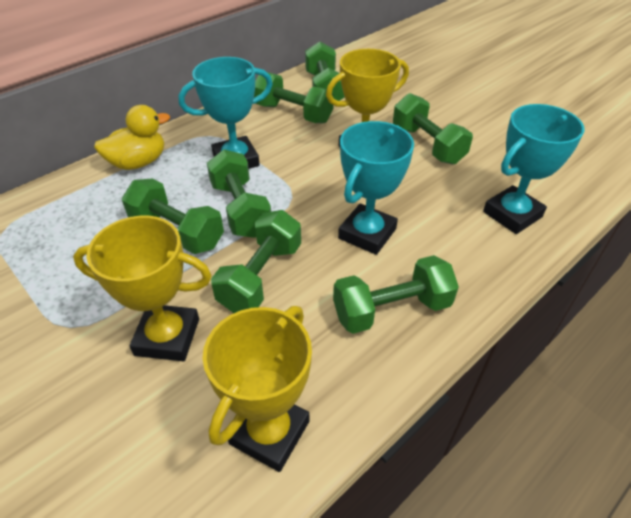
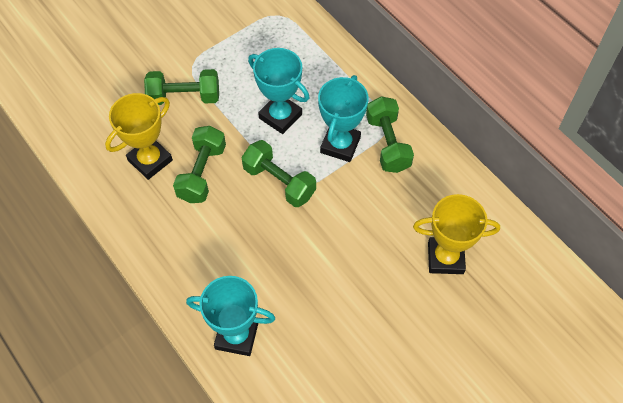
green dumbbell: 7 -> 4
yellow duck: 1 -> 0
yellow trophy: 3 -> 2

